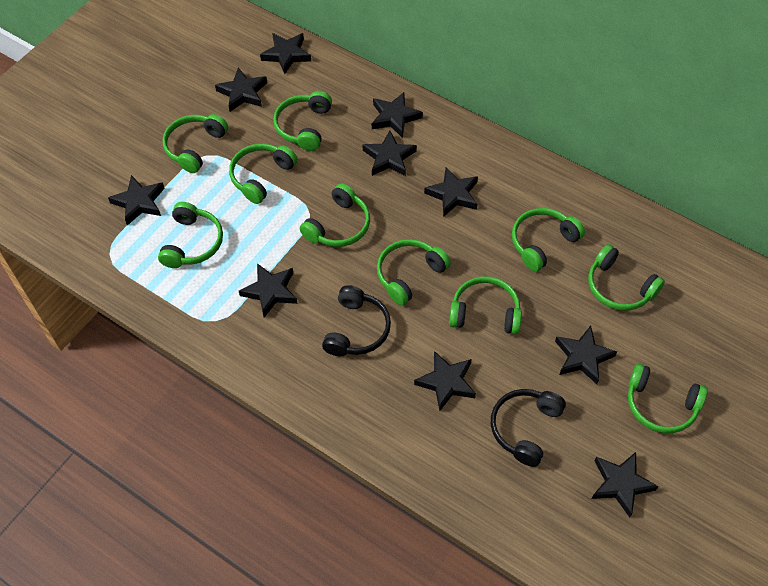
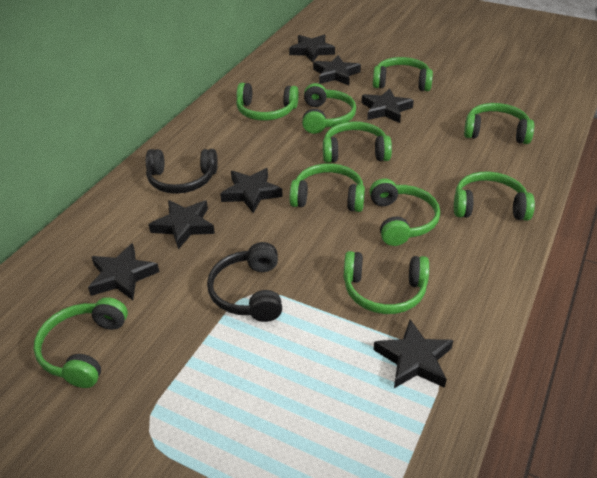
black star: 10 -> 7

